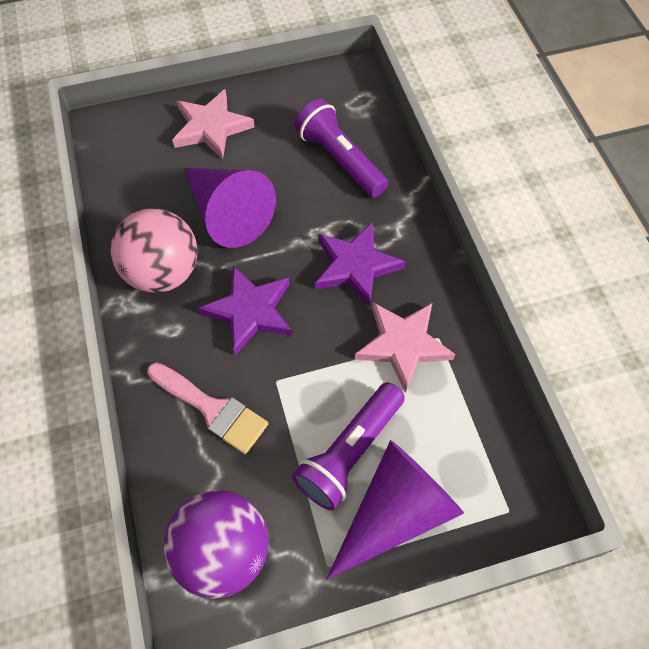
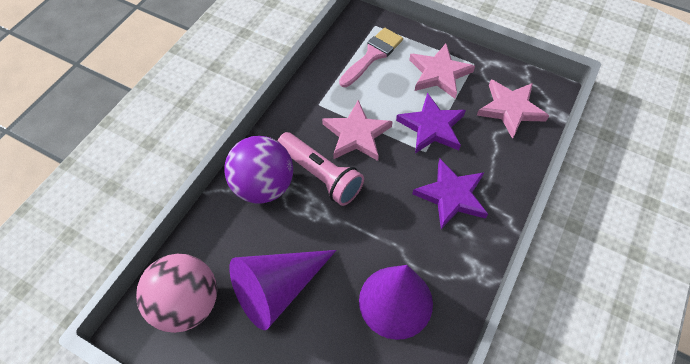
pink flashlight: 0 -> 1
pink star: 2 -> 3
purple flashlight: 2 -> 0

